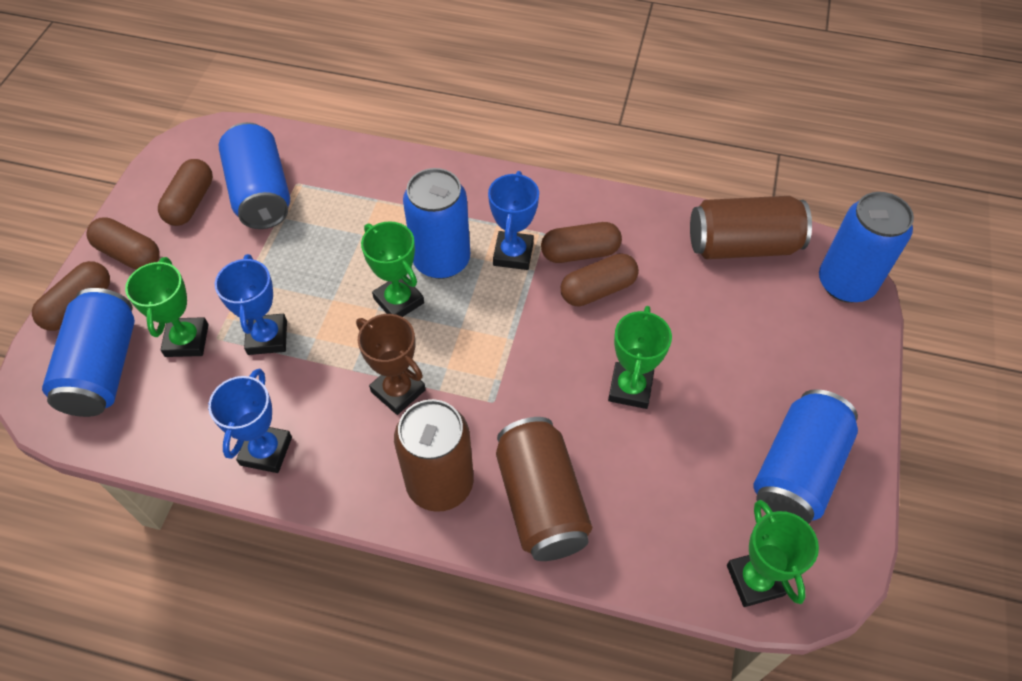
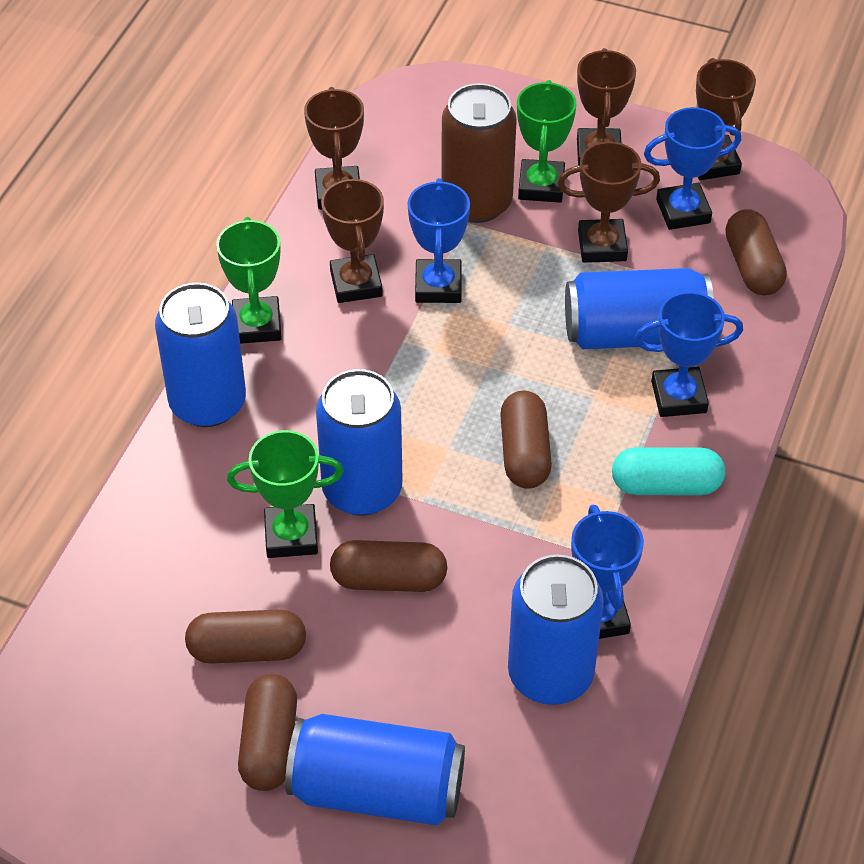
blue trophy: 3 -> 4
brown can: 3 -> 1
brown trophy: 1 -> 5
green trophy: 4 -> 3
turquoise capsule: 0 -> 1

